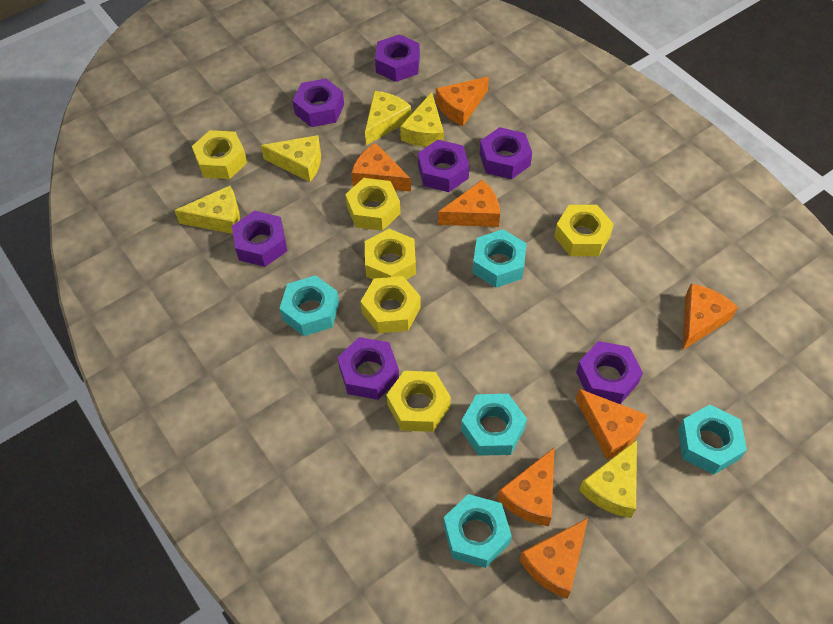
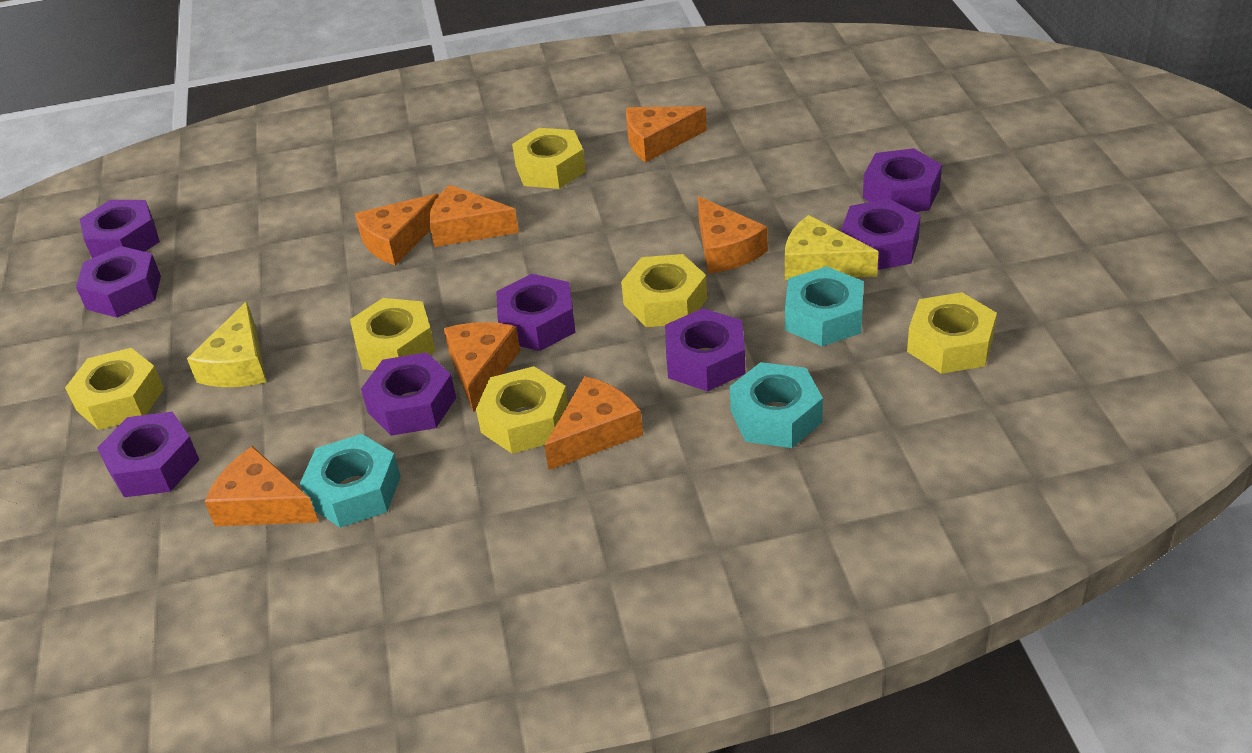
purple nut: 7 -> 8
turquoise nut: 5 -> 3
yellow cheese: 5 -> 2

